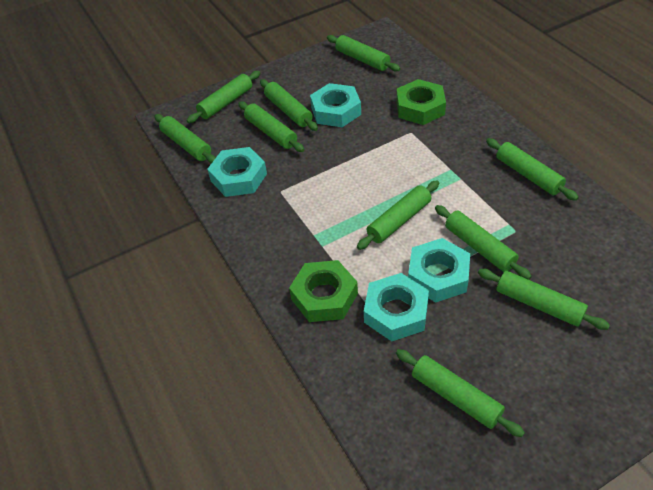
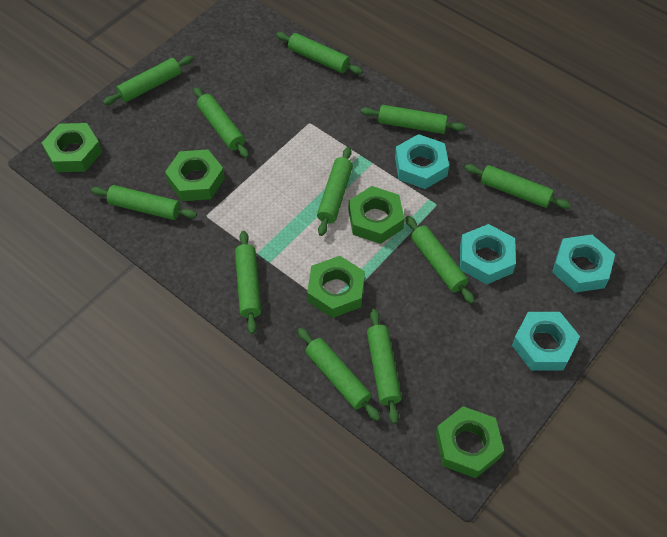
green nut: 2 -> 5
green rolling pin: 10 -> 11

